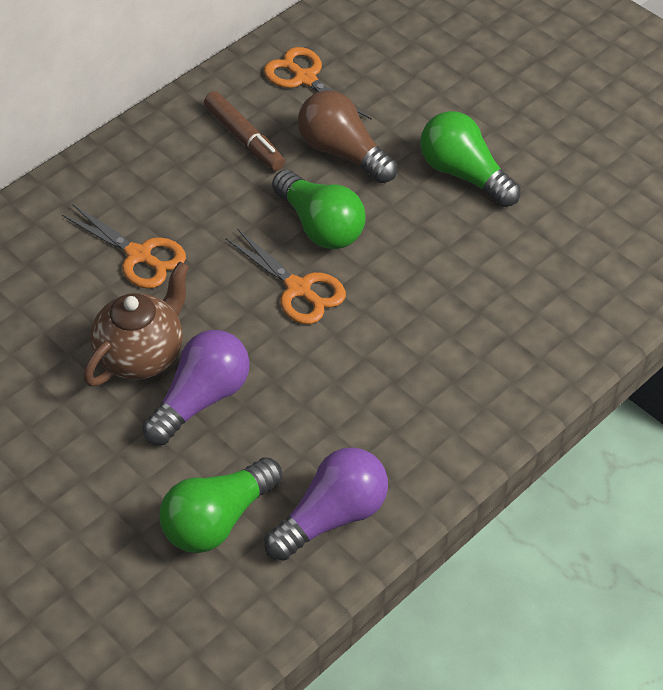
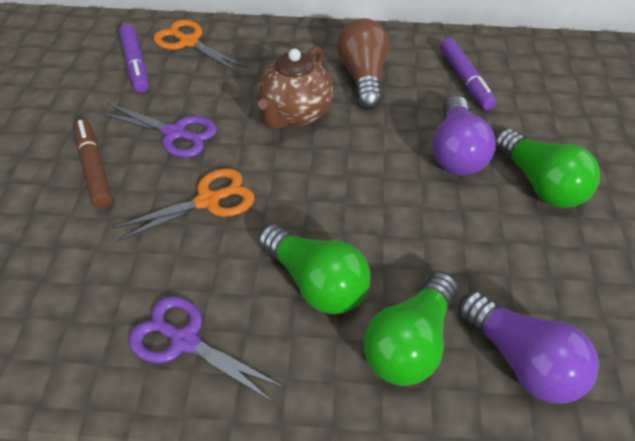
orange scissors: 3 -> 2
purple marker: 0 -> 2
purple scissors: 0 -> 2

